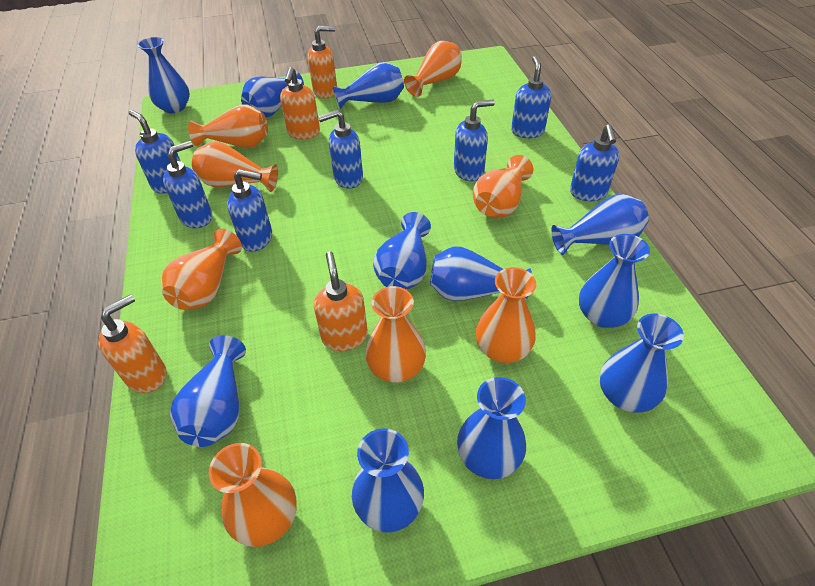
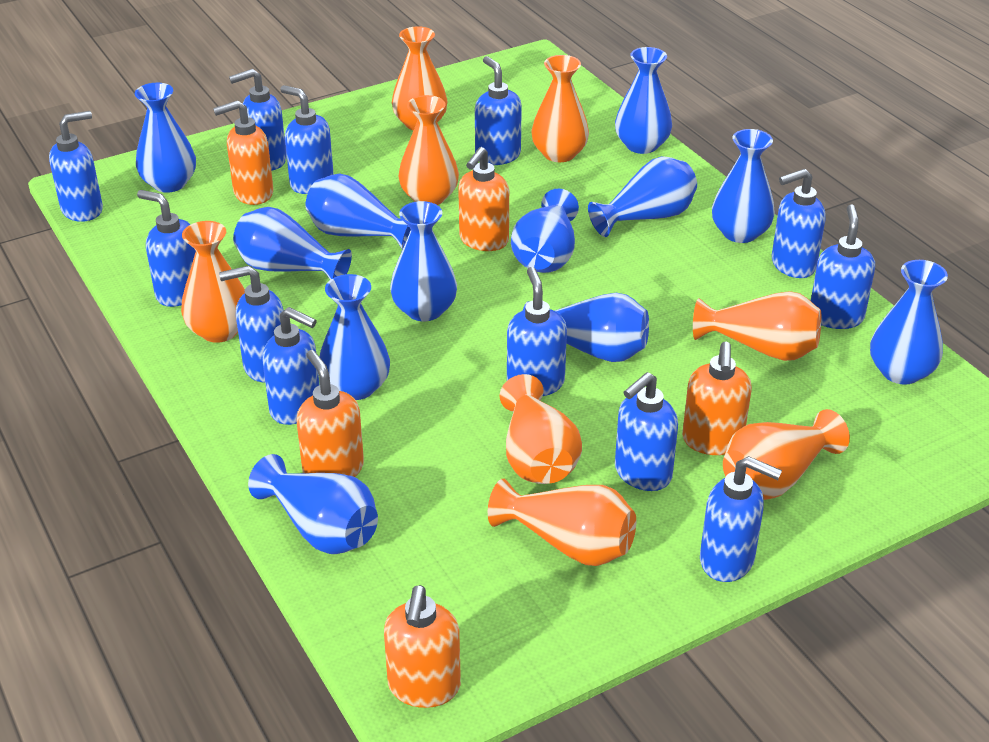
blue soap dispenser: 7 -> 12
blue vase: 11 -> 12
orange soap dispenser: 4 -> 5

